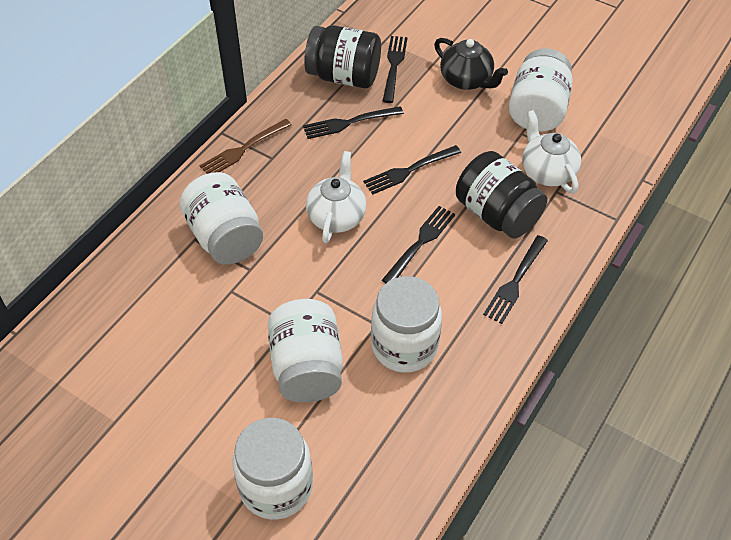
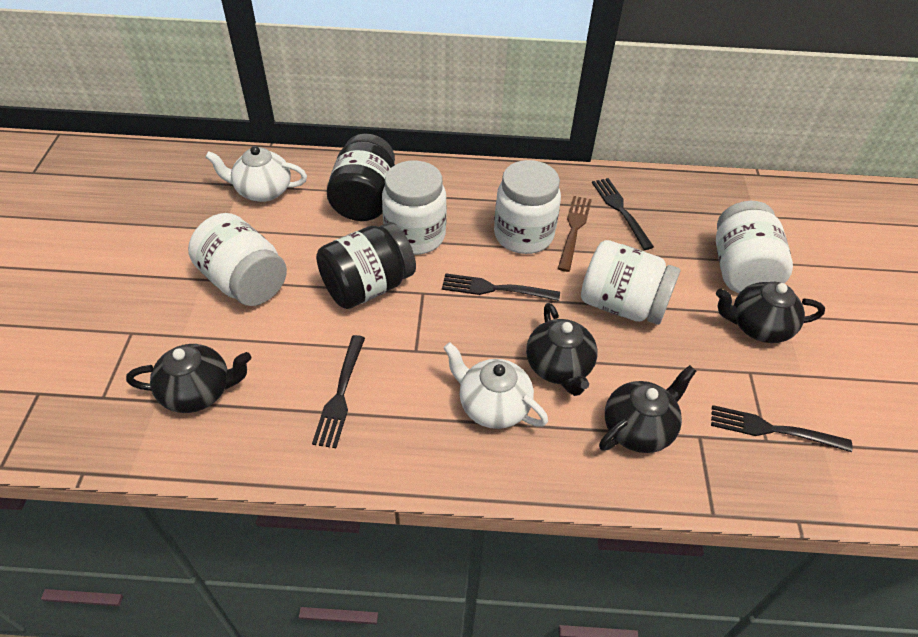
black fork: 5 -> 4
black teapot: 1 -> 4

